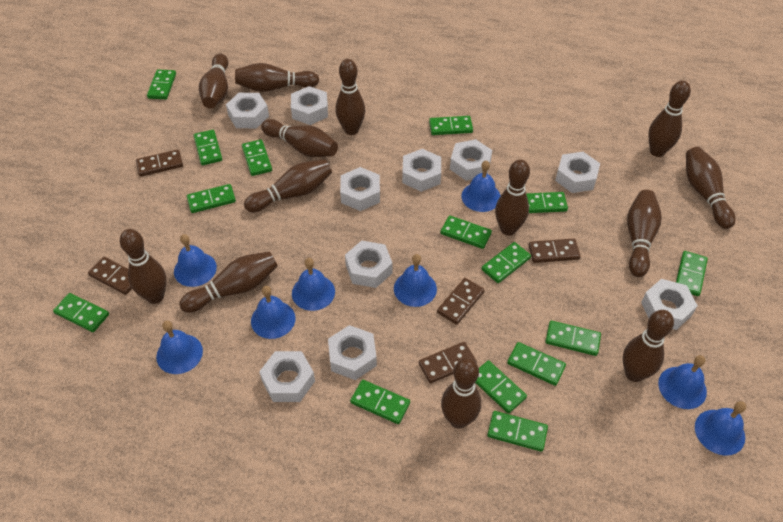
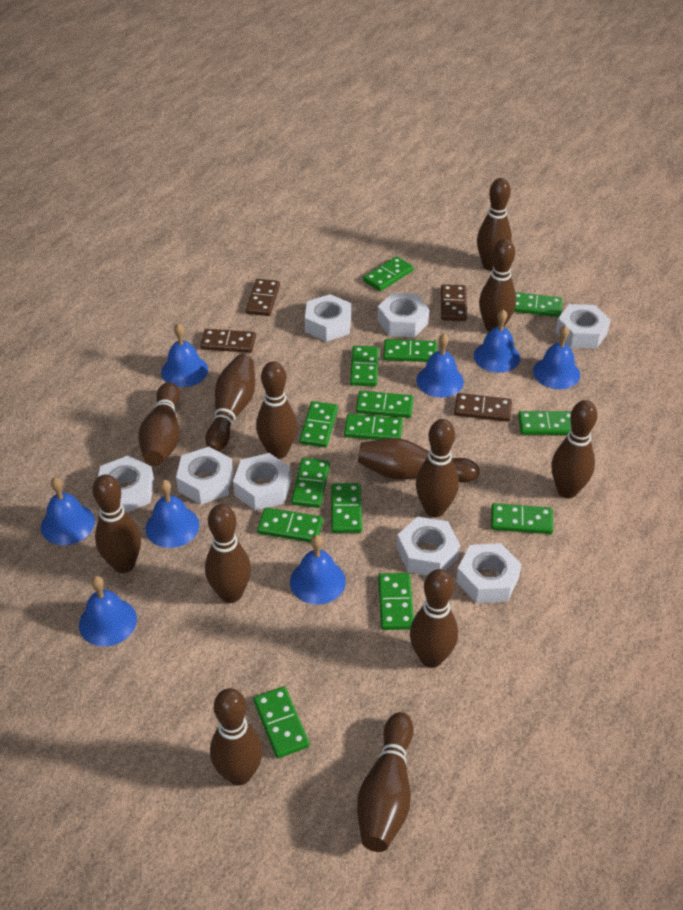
brown domino: 5 -> 4
green domino: 15 -> 14
white nut: 10 -> 8

